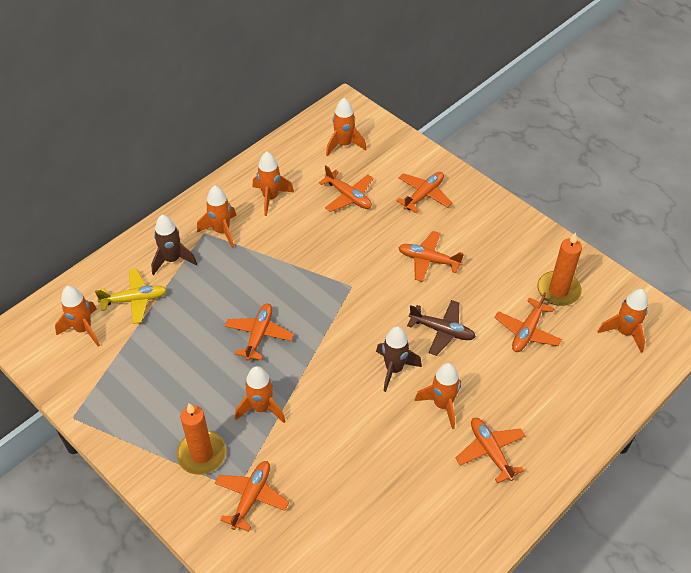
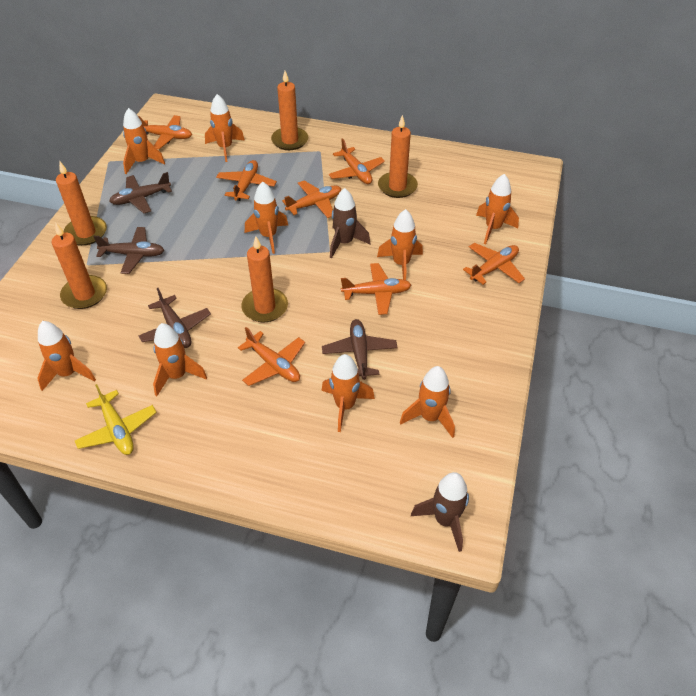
brown plane: 1 -> 4
orange candle: 2 -> 5
orange rocket: 7 -> 9

